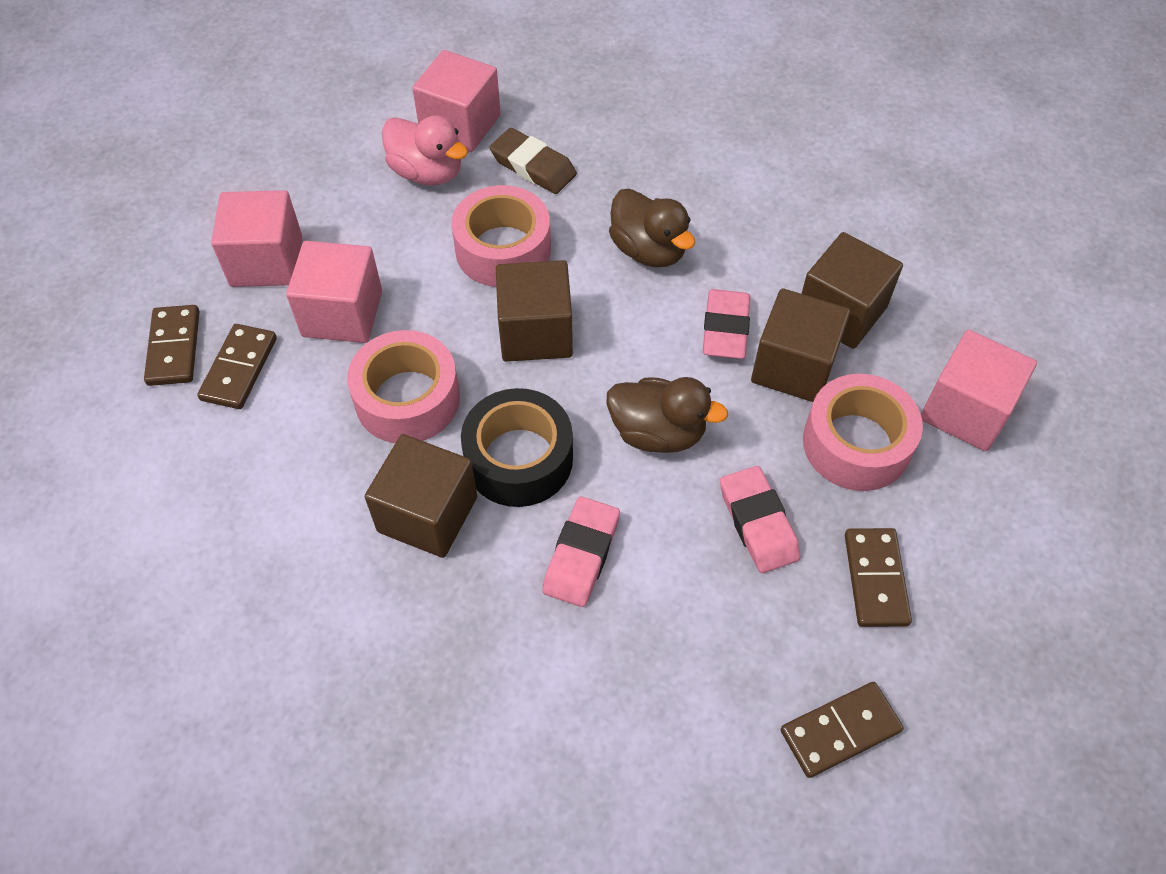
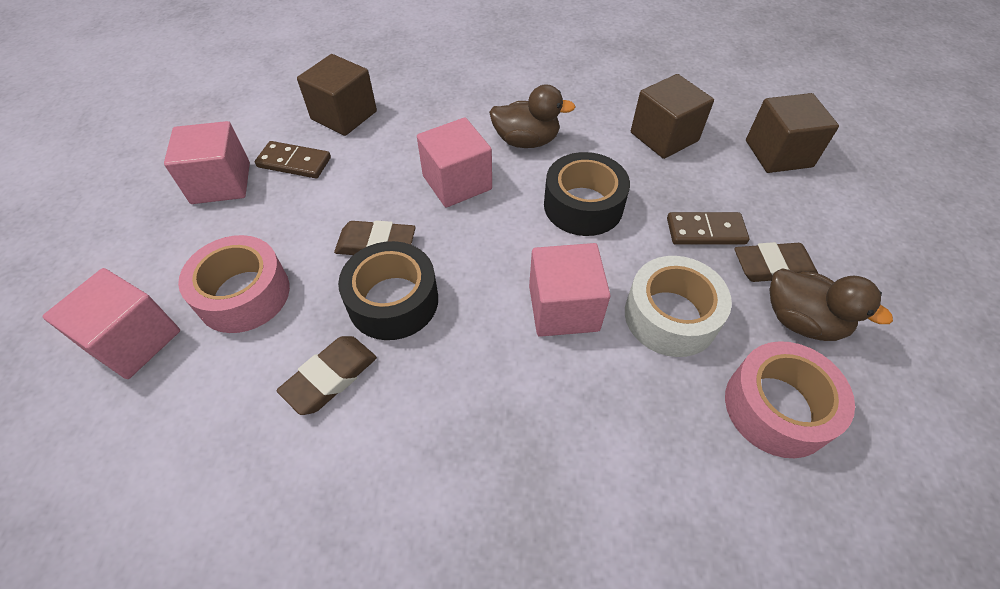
black tape: 1 -> 2
brown cube: 4 -> 3
brown domino: 4 -> 2
brown eraser: 1 -> 3
pink duck: 1 -> 0
pink eraser: 3 -> 0
pink tape: 3 -> 2
white tape: 0 -> 1

